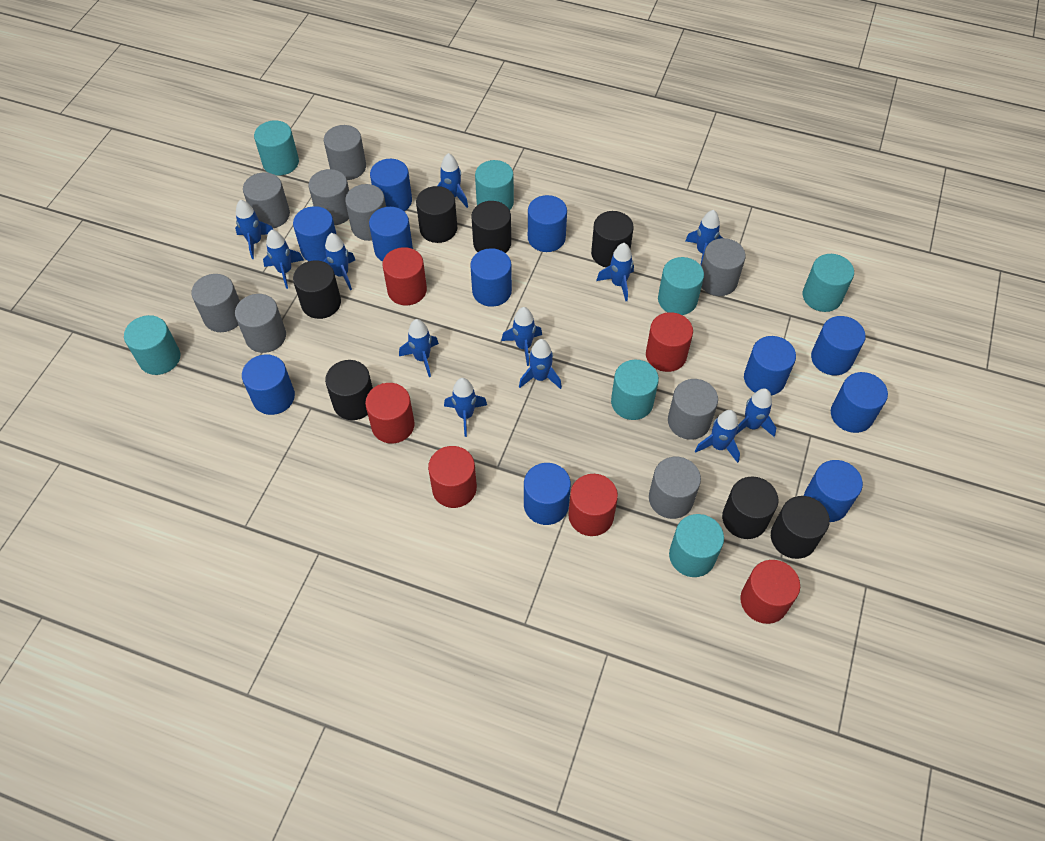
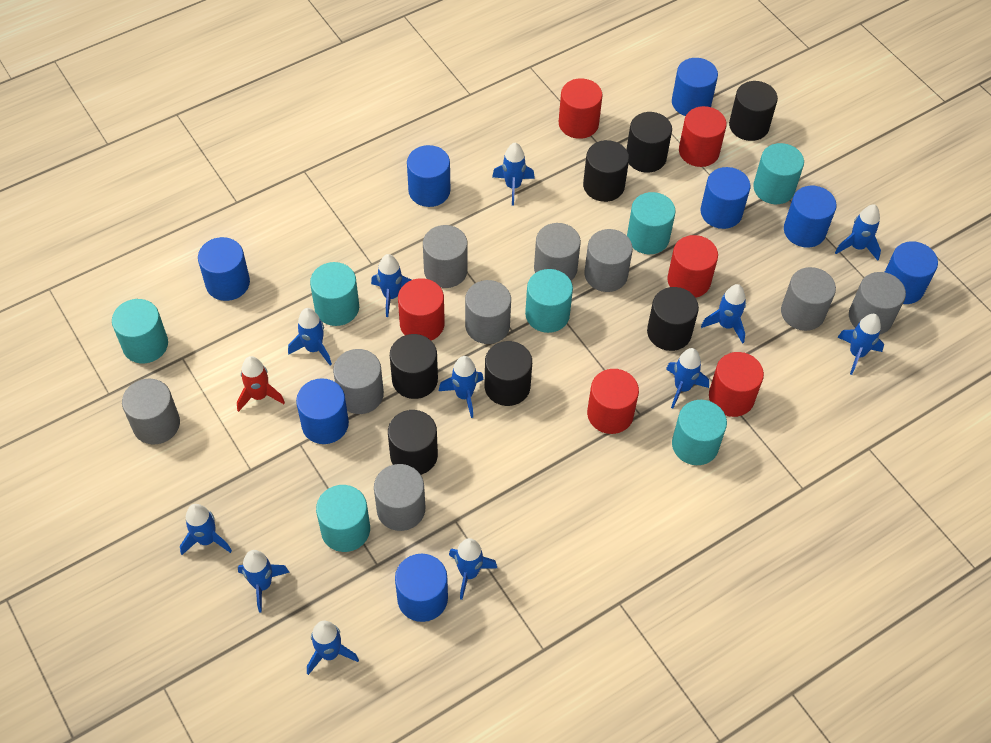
blue cylinder: 11 -> 8
red rocket: 0 -> 1

